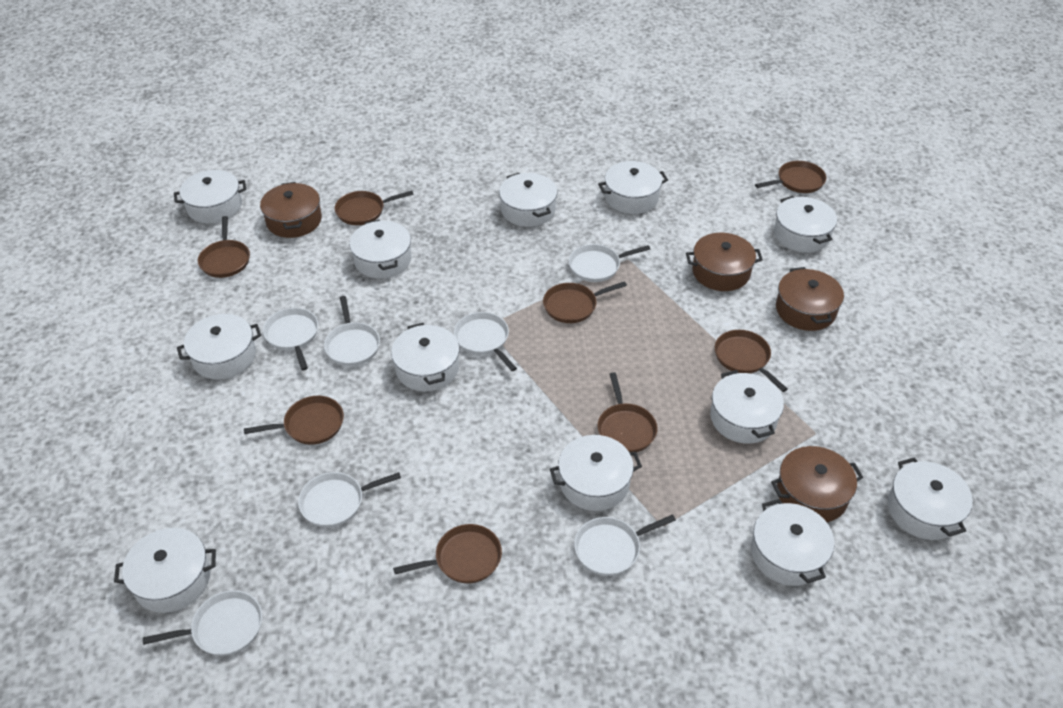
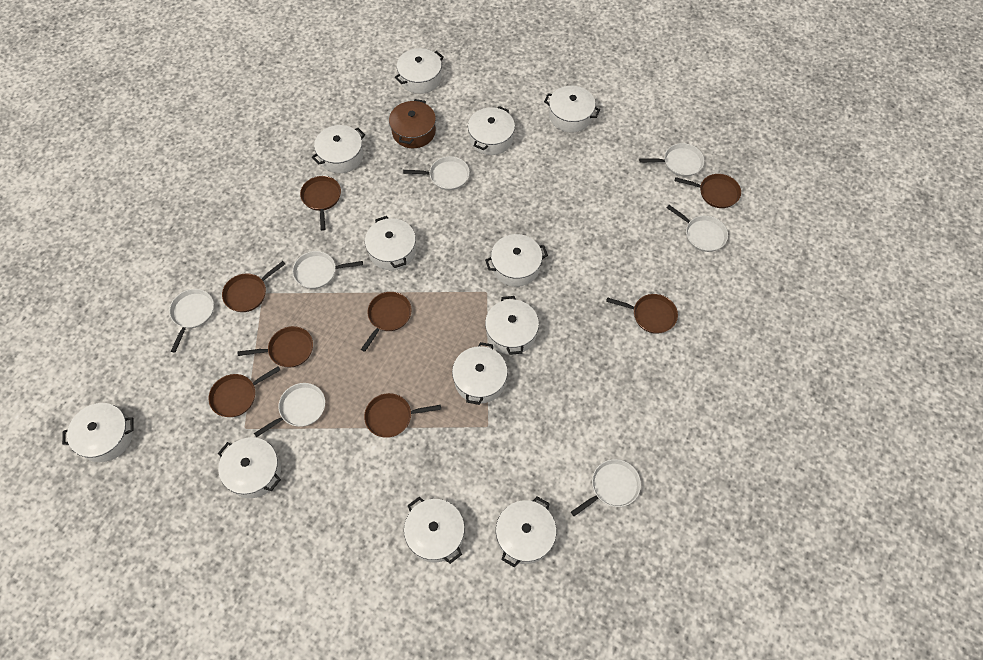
brown pot: 4 -> 1

